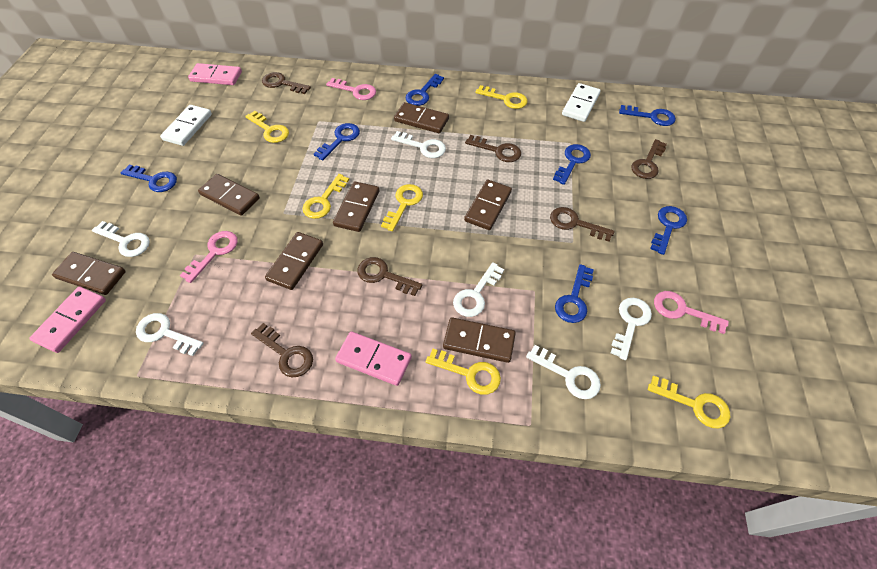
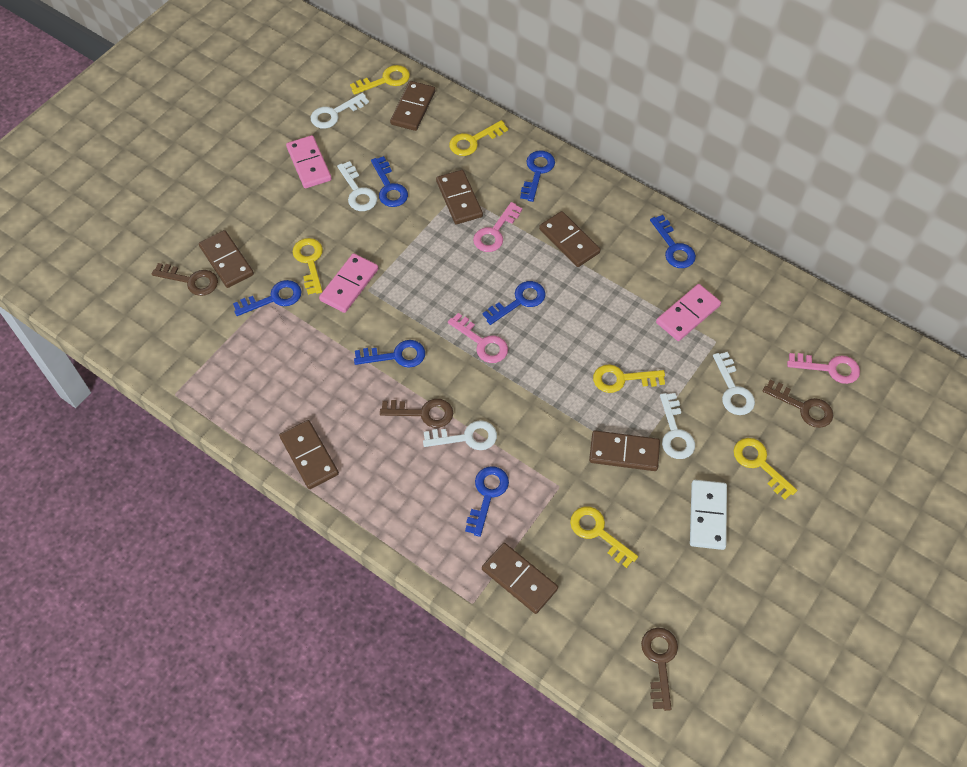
brown key: 6 -> 4
white domino: 2 -> 1
white key: 6 -> 5

